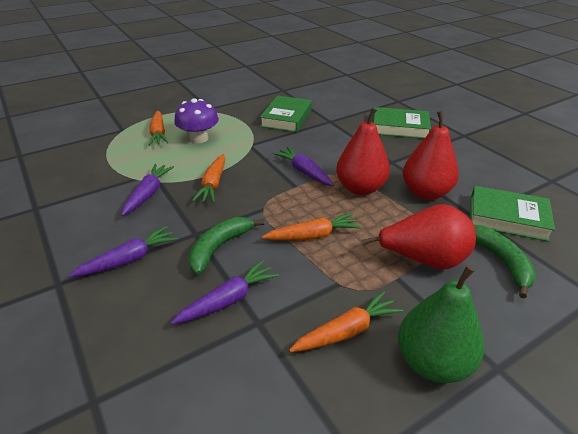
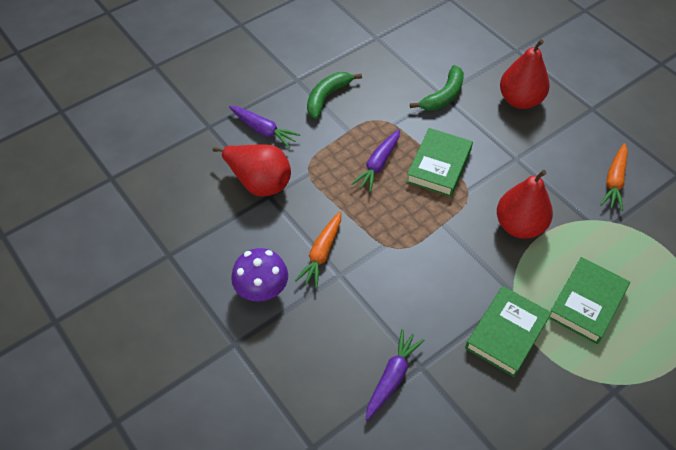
green pear: 1 -> 0
orange carrot: 4 -> 2
purple carrot: 4 -> 3

